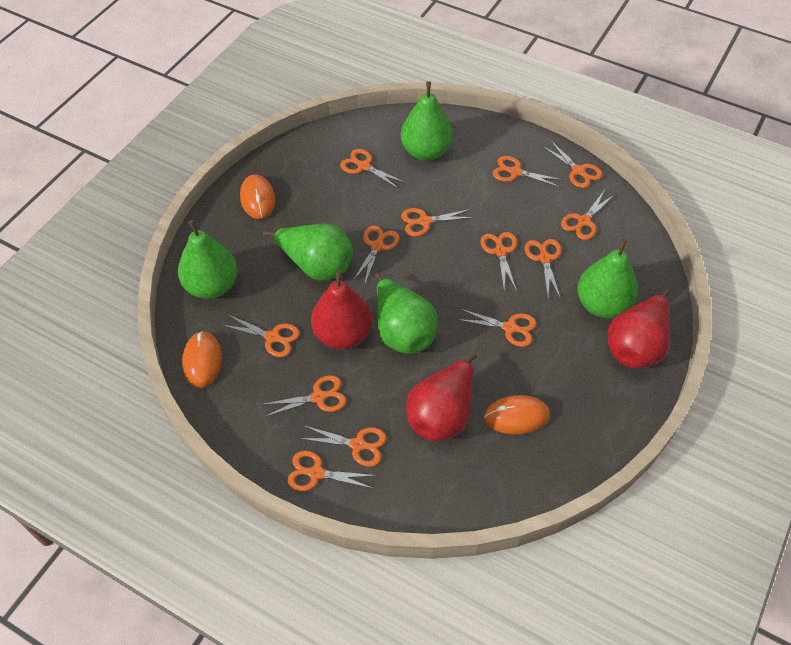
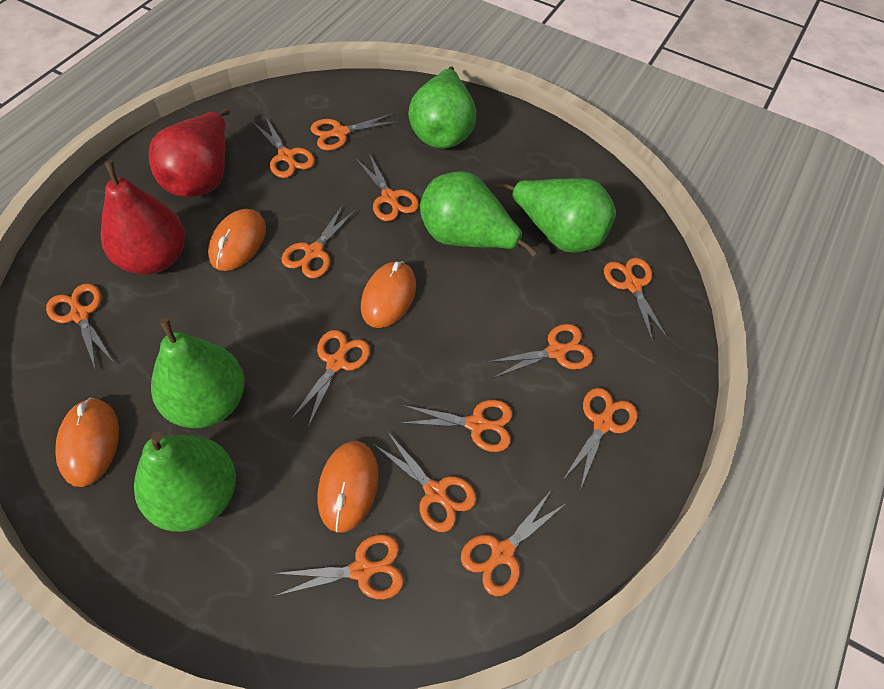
orange mouse: 3 -> 4
red pear: 3 -> 2

